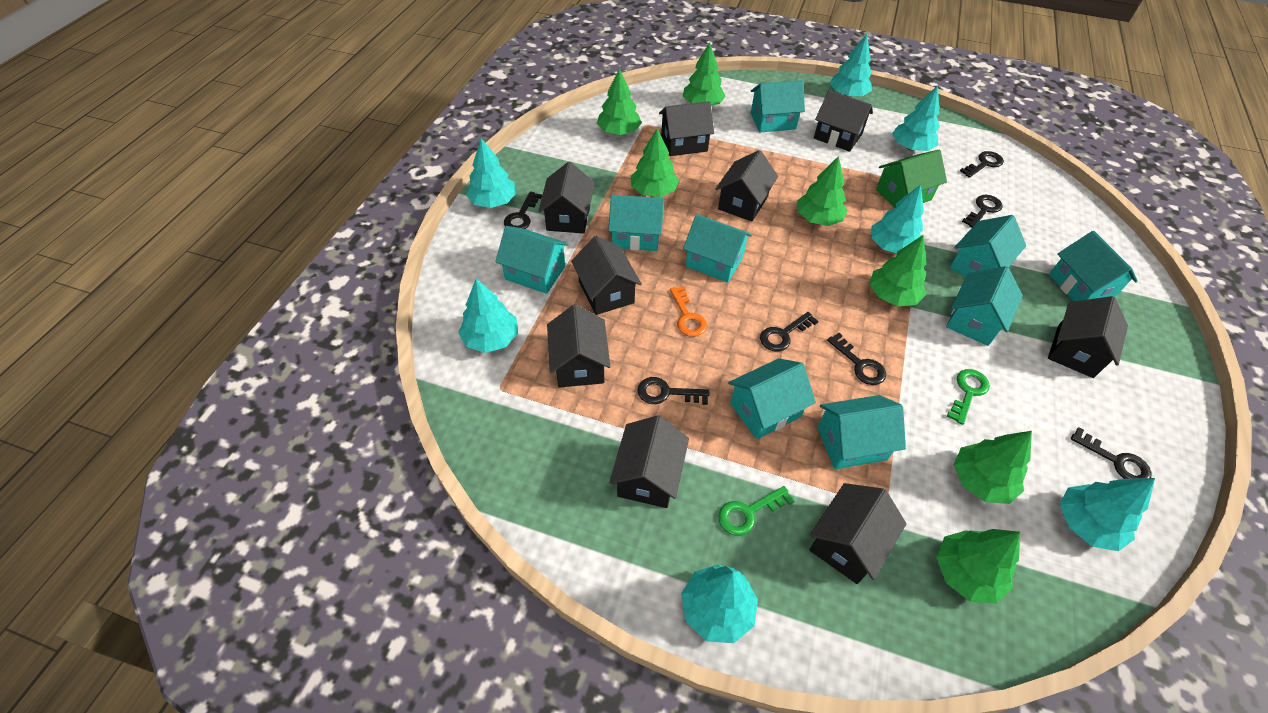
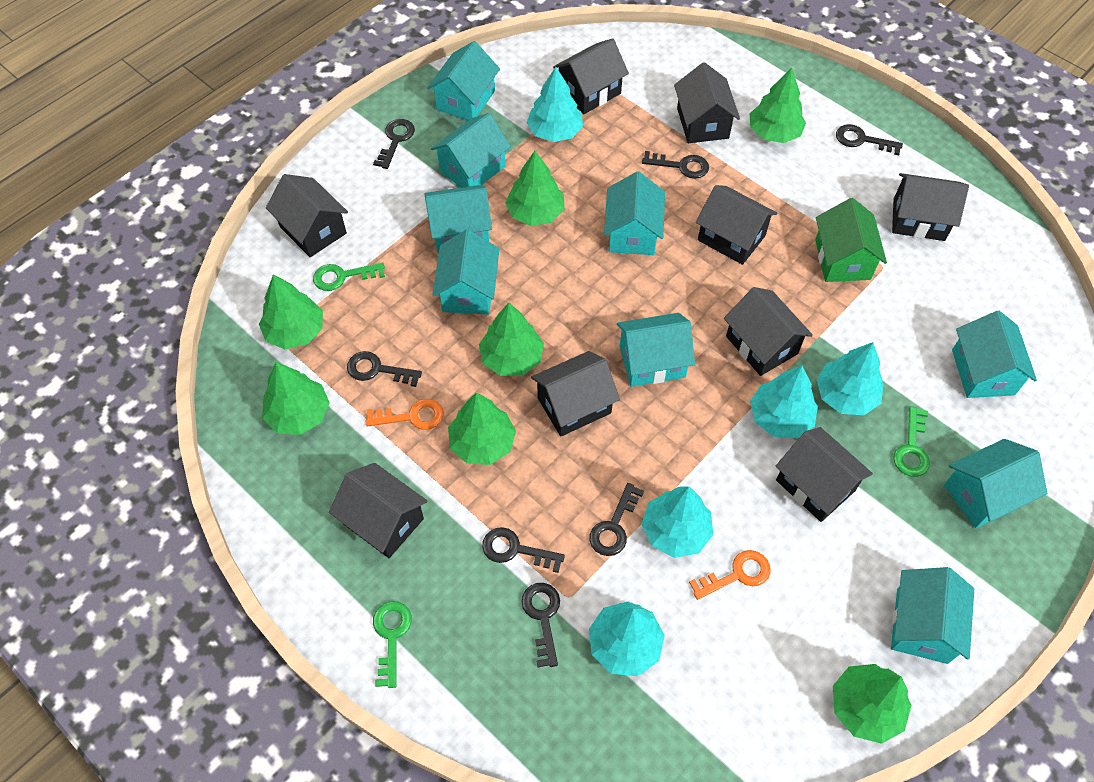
green key: 2 -> 3
orange key: 1 -> 2
turquoise tree: 7 -> 5

